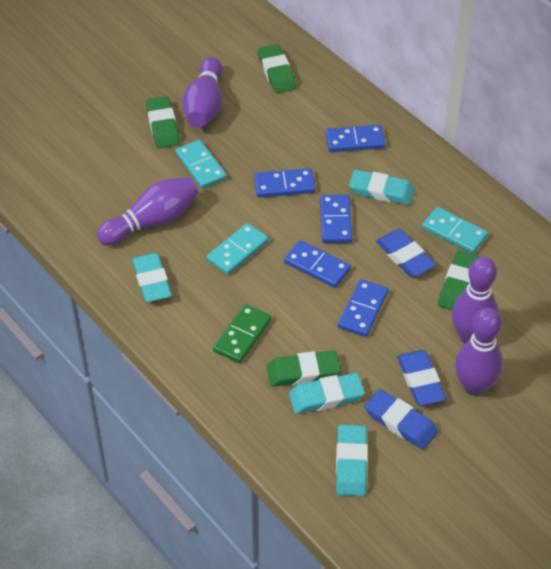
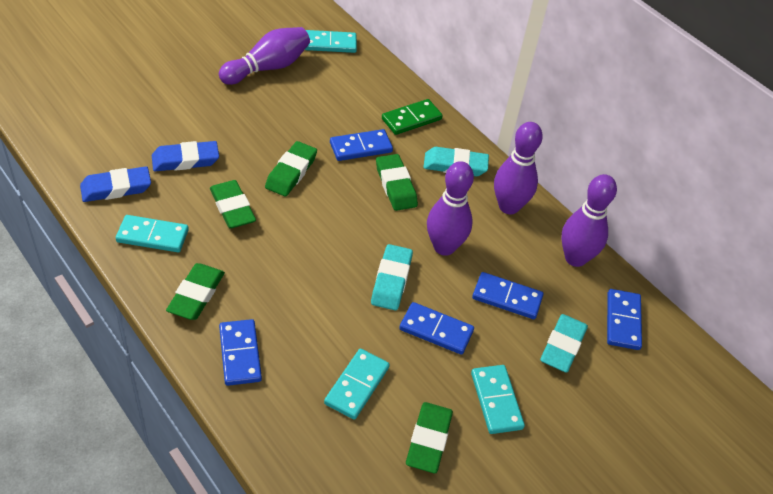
blue eraser: 3 -> 2
green eraser: 4 -> 5
turquoise domino: 3 -> 4
turquoise eraser: 4 -> 3

